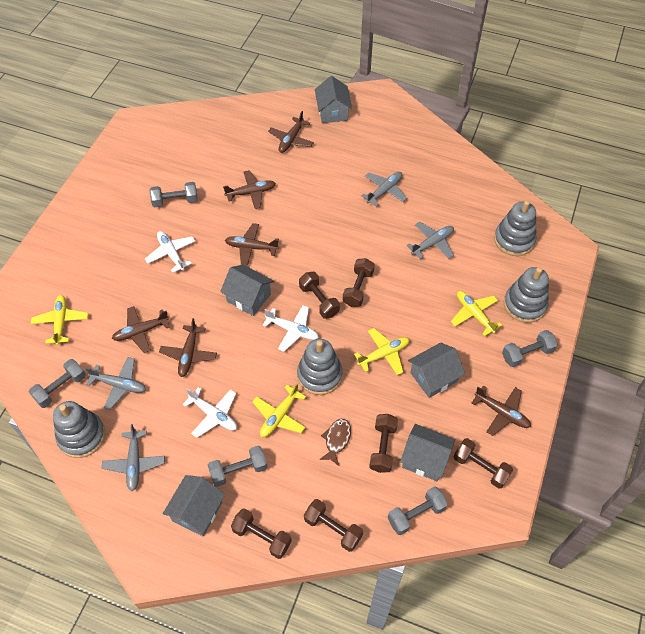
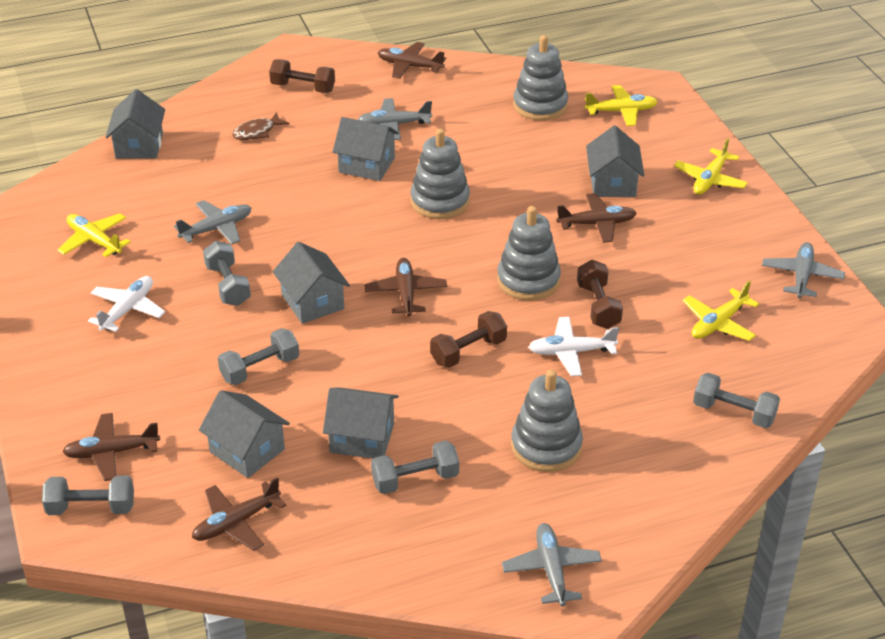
brown dumbbell: 6 -> 3
brown plane: 6 -> 5
grey house: 5 -> 6
white plane: 3 -> 2

